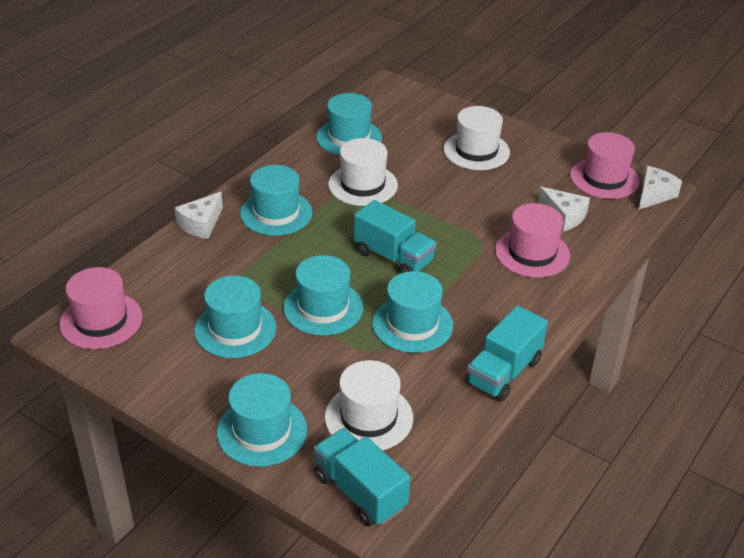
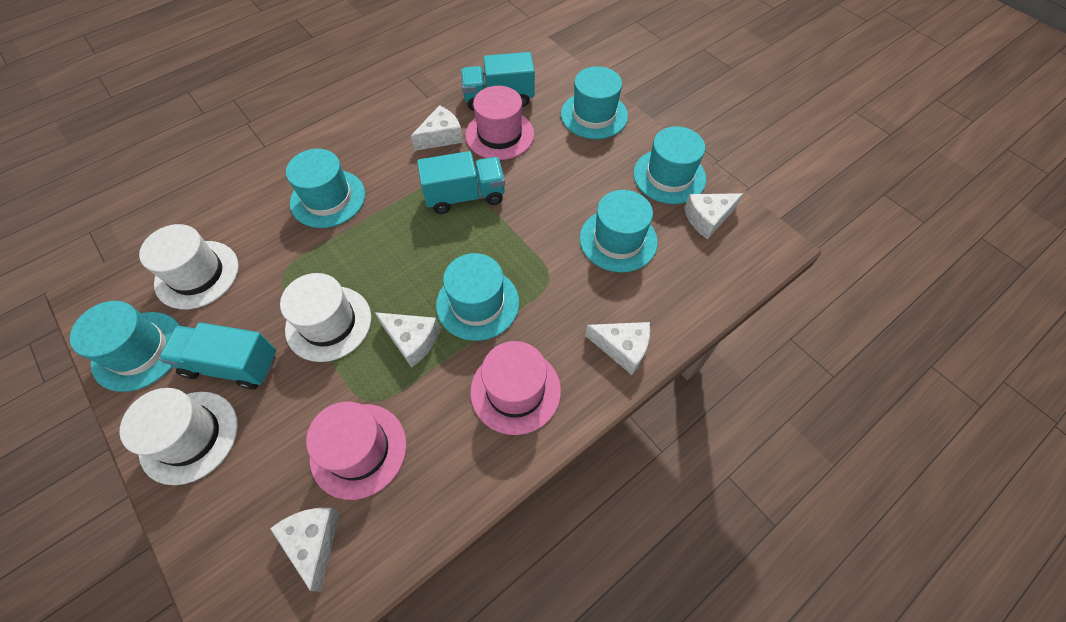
white cheese: 3 -> 5

